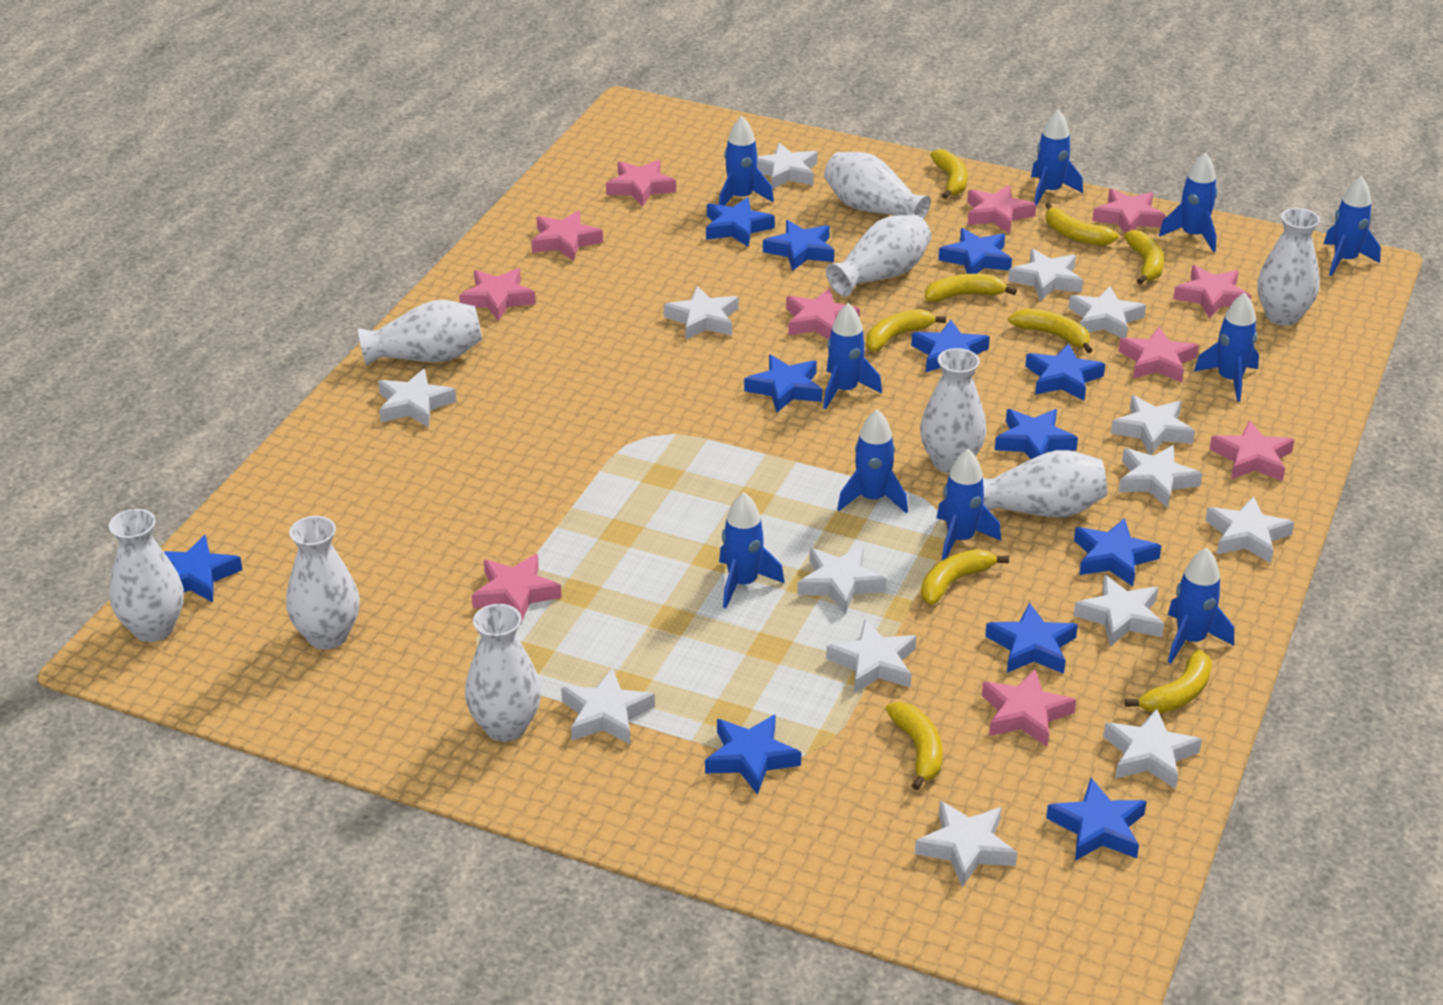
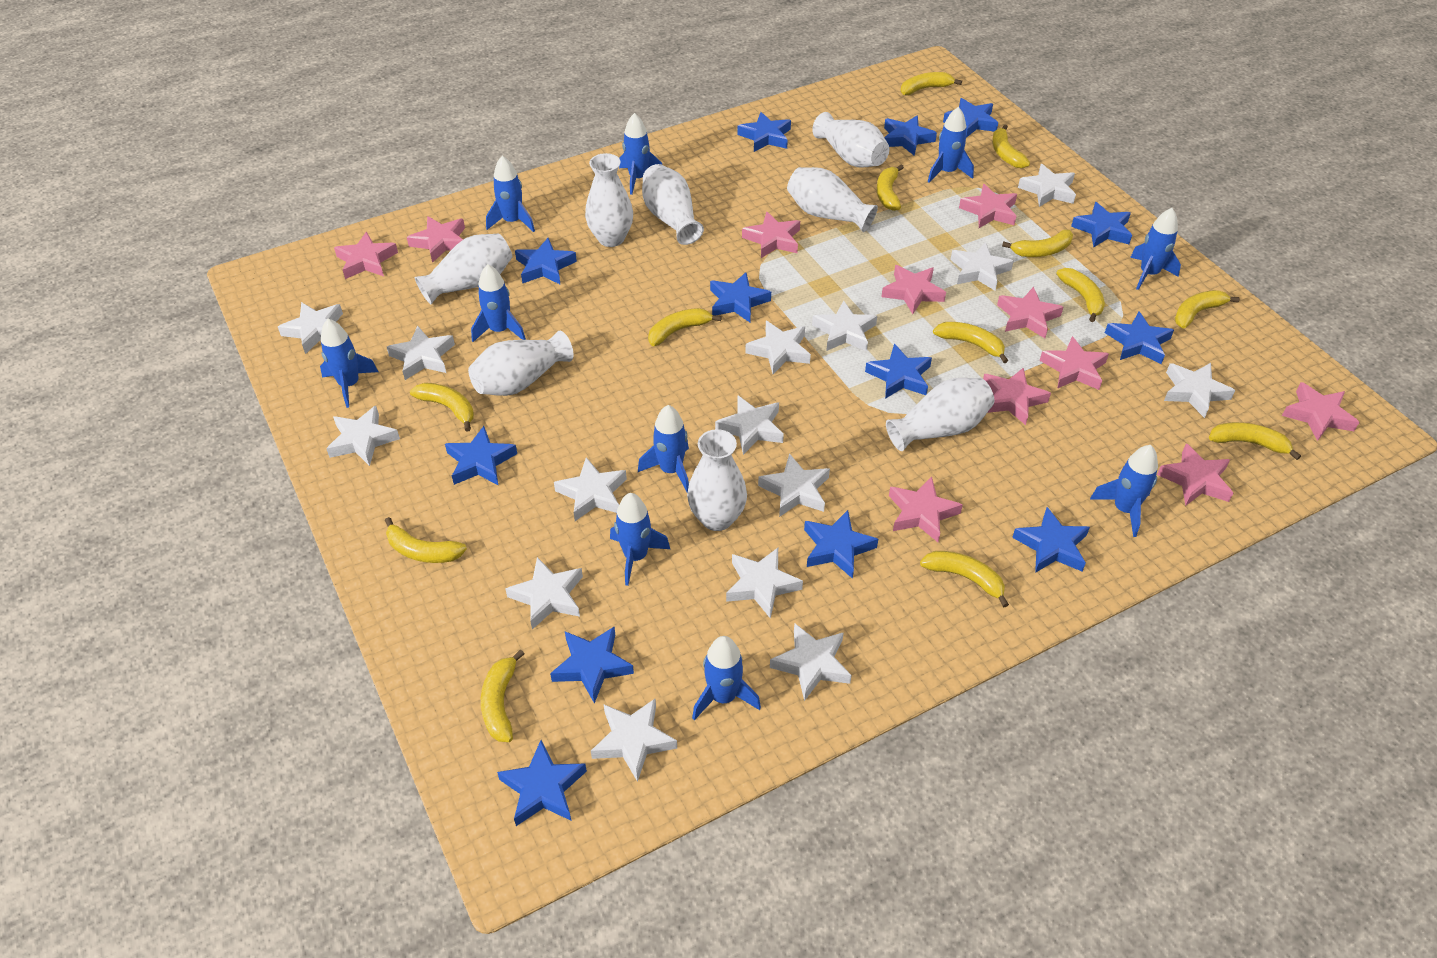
blue star: 12 -> 13
white star: 14 -> 15
white vase: 9 -> 8
yellow banana: 9 -> 13

